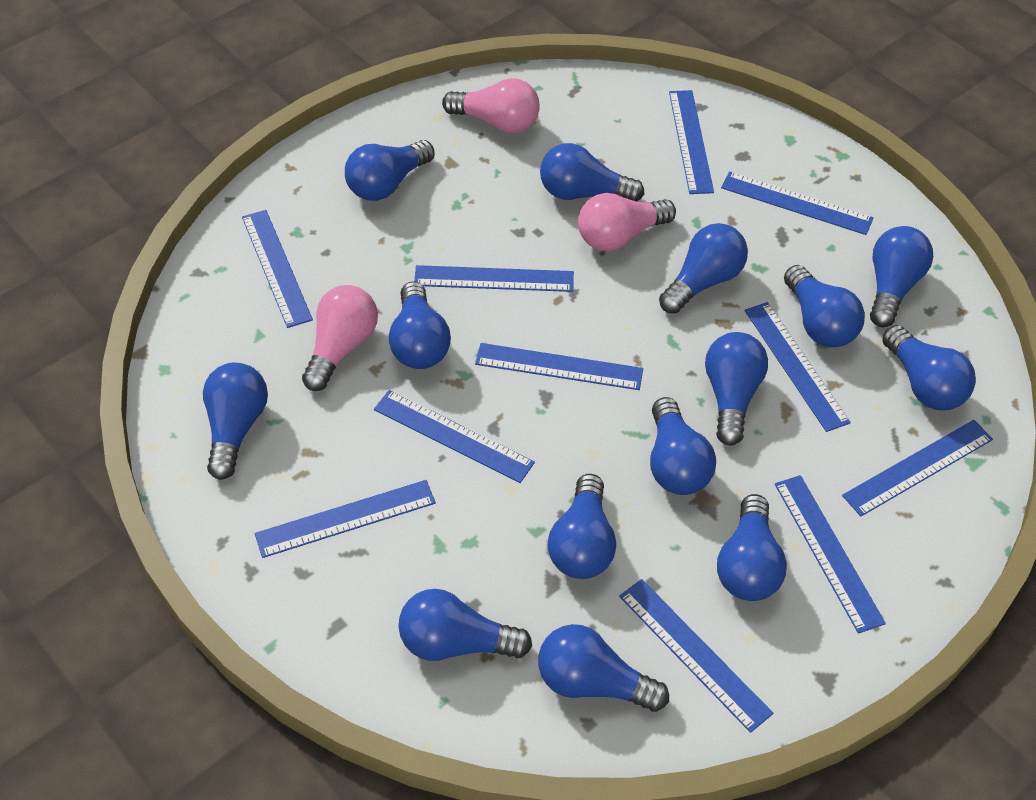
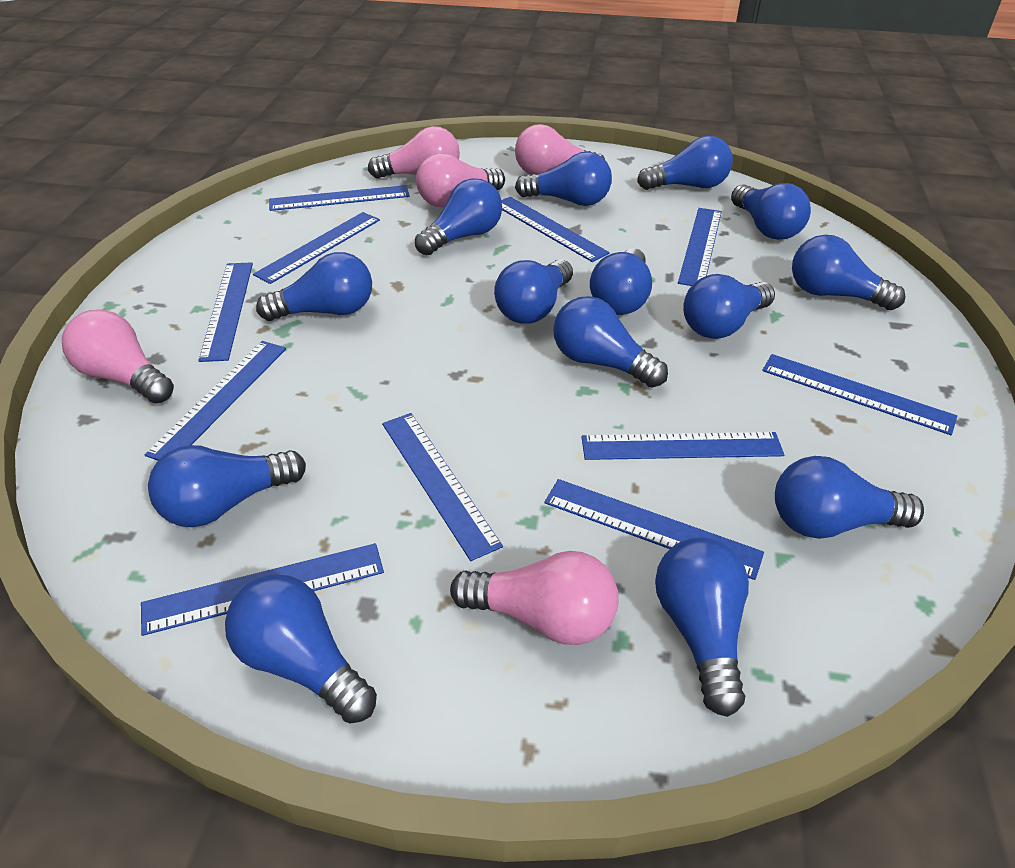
pink light bulb: 3 -> 5

